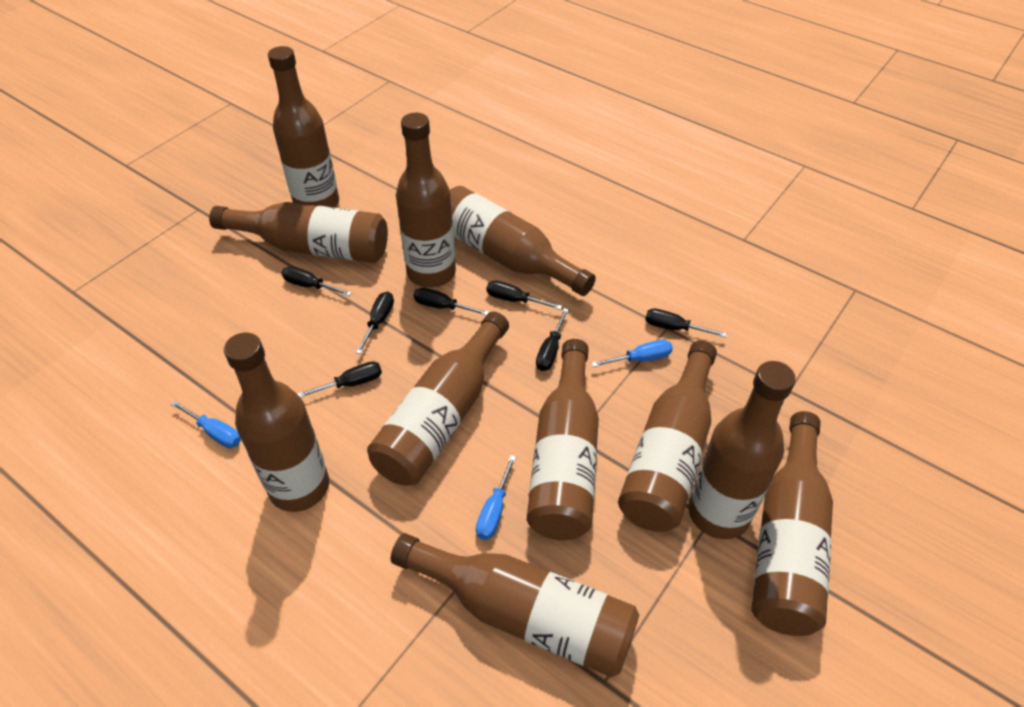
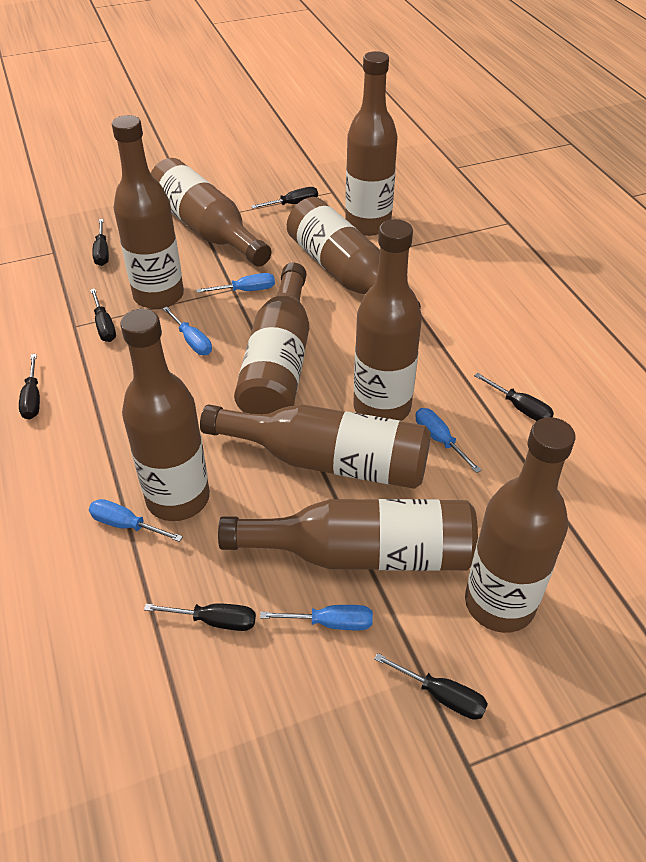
blue screwdriver: 3 -> 5
brown bottle: 11 -> 10

